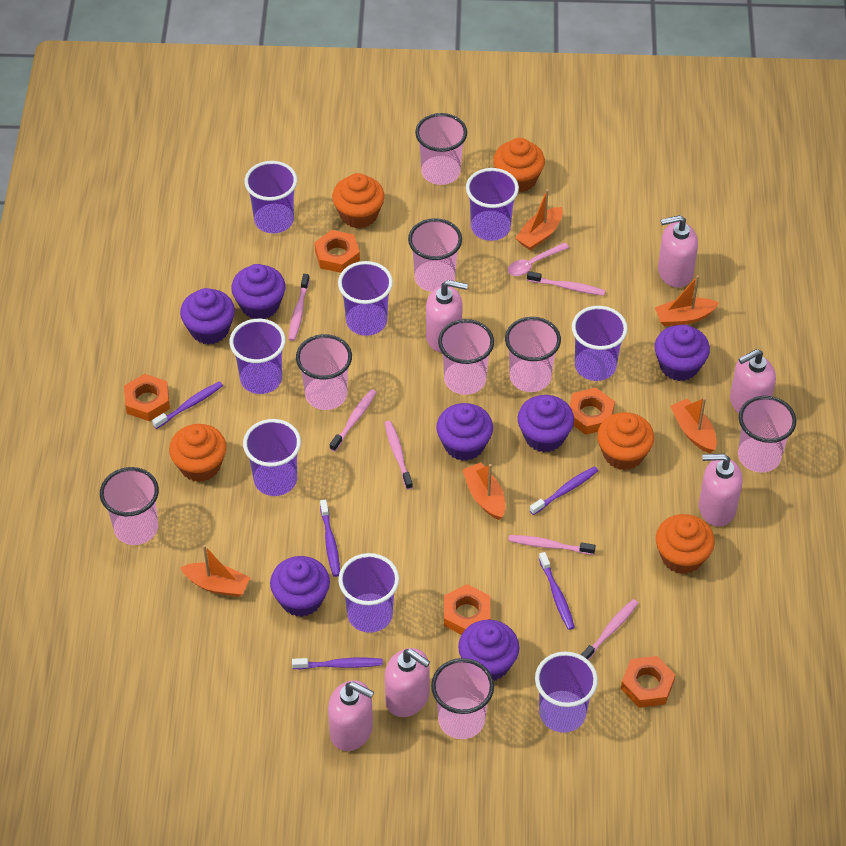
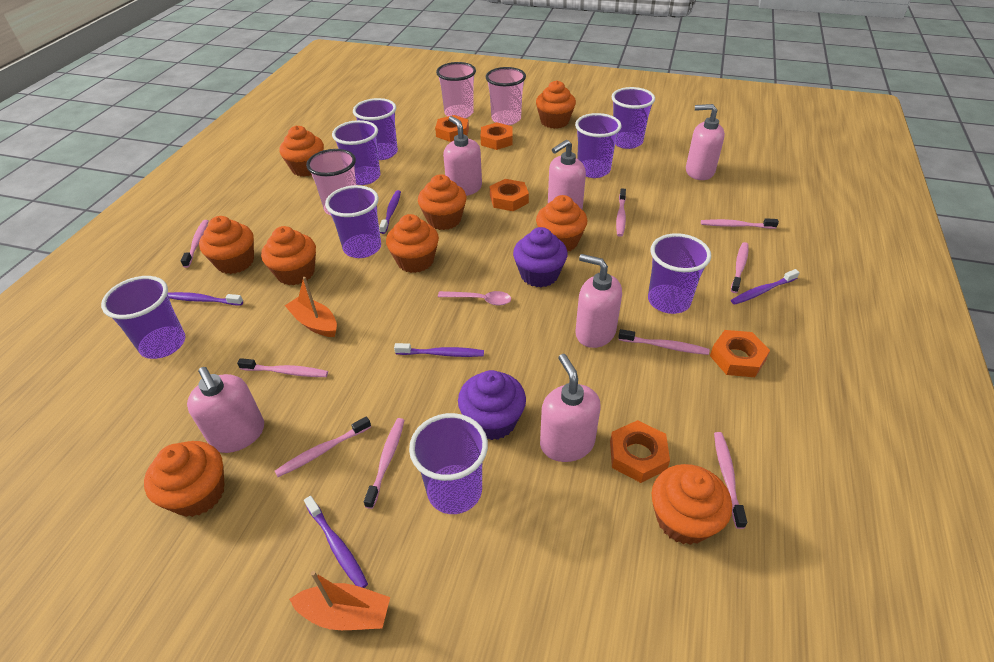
orange boat: 5 -> 2
orange cupcake: 5 -> 9
pink cup: 8 -> 3
pink toothbrush: 6 -> 9
purple cupcake: 7 -> 2

